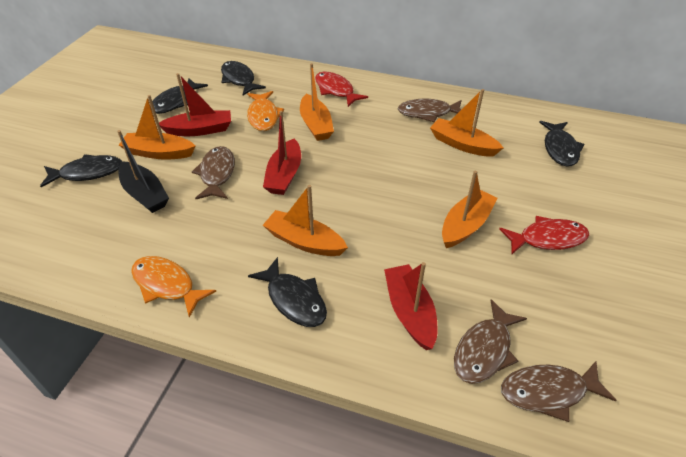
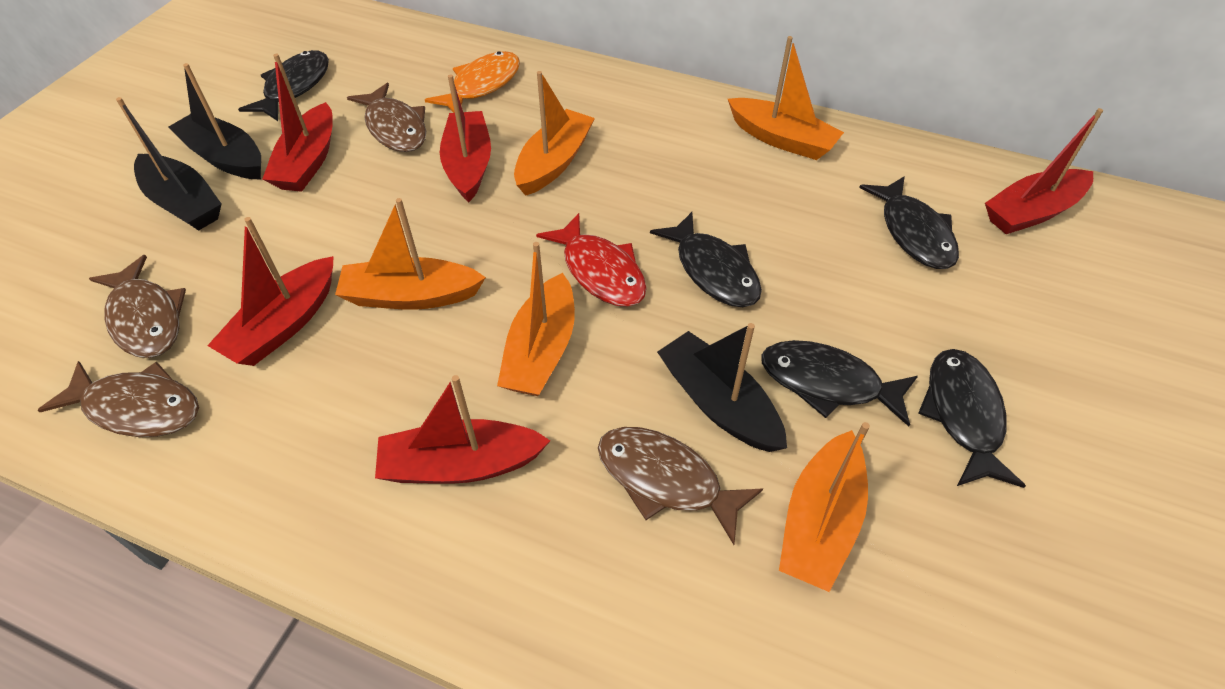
black boat: 1 -> 3
orange fish: 2 -> 1
red boat: 3 -> 5
red fish: 2 -> 1

